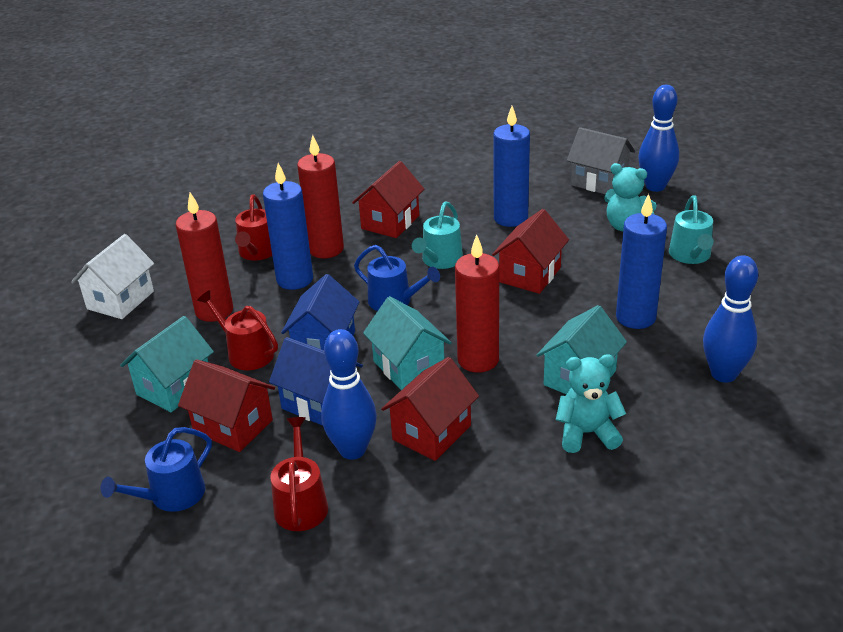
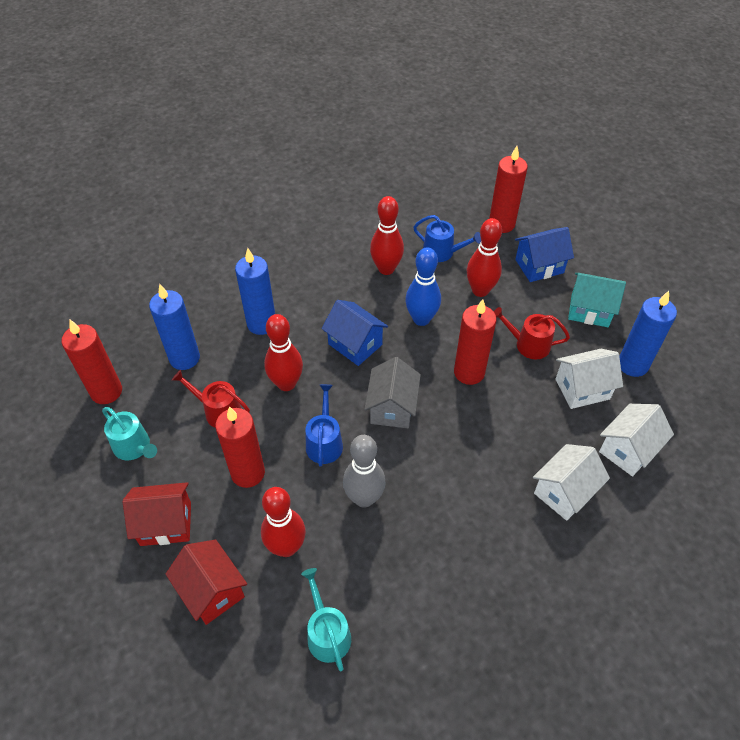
blue bowling pin: 3 -> 1
grey bowling pin: 0 -> 1
red bowling pin: 0 -> 4
red candle: 3 -> 4
red house: 4 -> 2
red watering can: 3 -> 2
turquoise house: 3 -> 1
turquoise teddy bear: 2 -> 0
white house: 1 -> 3

